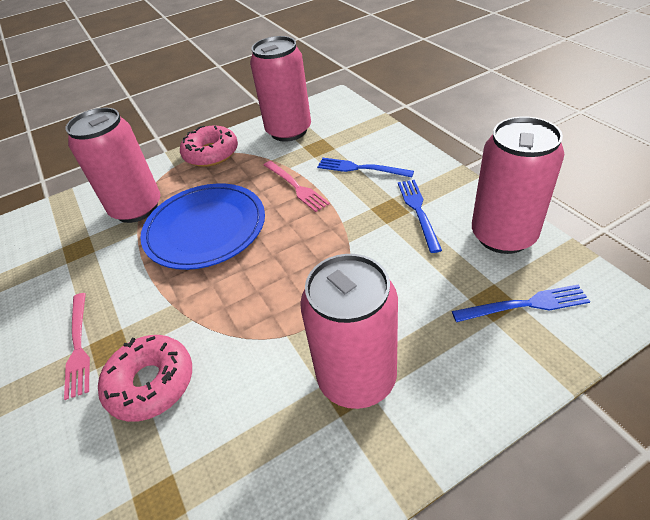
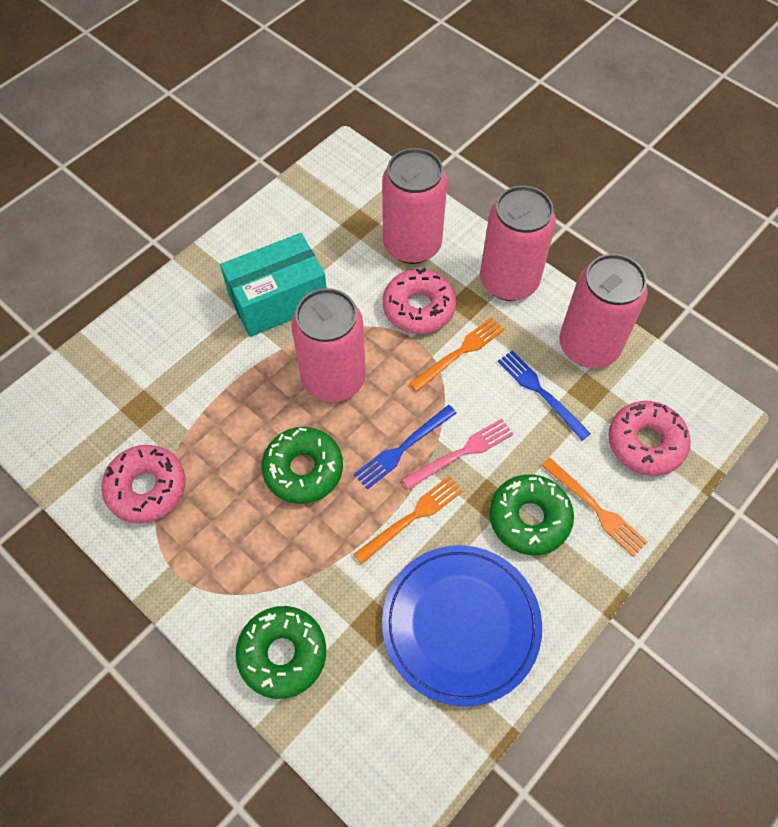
blue fork: 3 -> 2
green donut: 0 -> 3
orange fork: 0 -> 3
pink donut: 2 -> 3
pink fork: 2 -> 1
turquoise box: 0 -> 1

